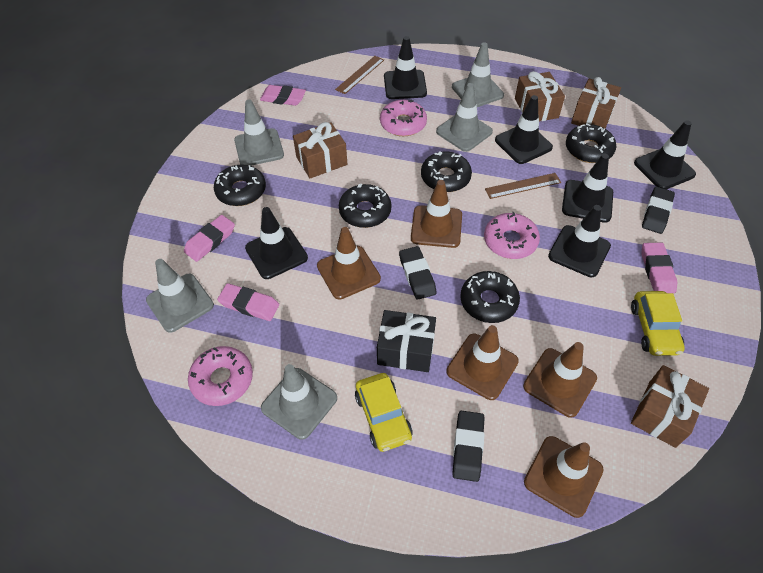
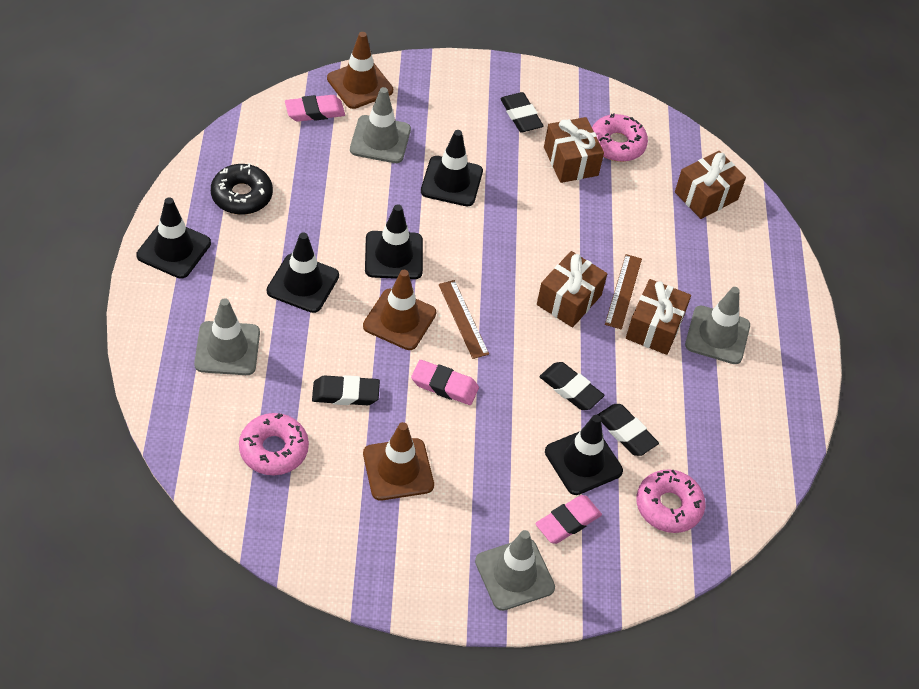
black donut: 5 -> 1
black eraser: 3 -> 4
black gift: 1 -> 0
black traffic cone: 6 -> 5
brown traffic cone: 5 -> 3
grey traffic cone: 5 -> 4
pink eraser: 4 -> 3
yellow car: 2 -> 0

